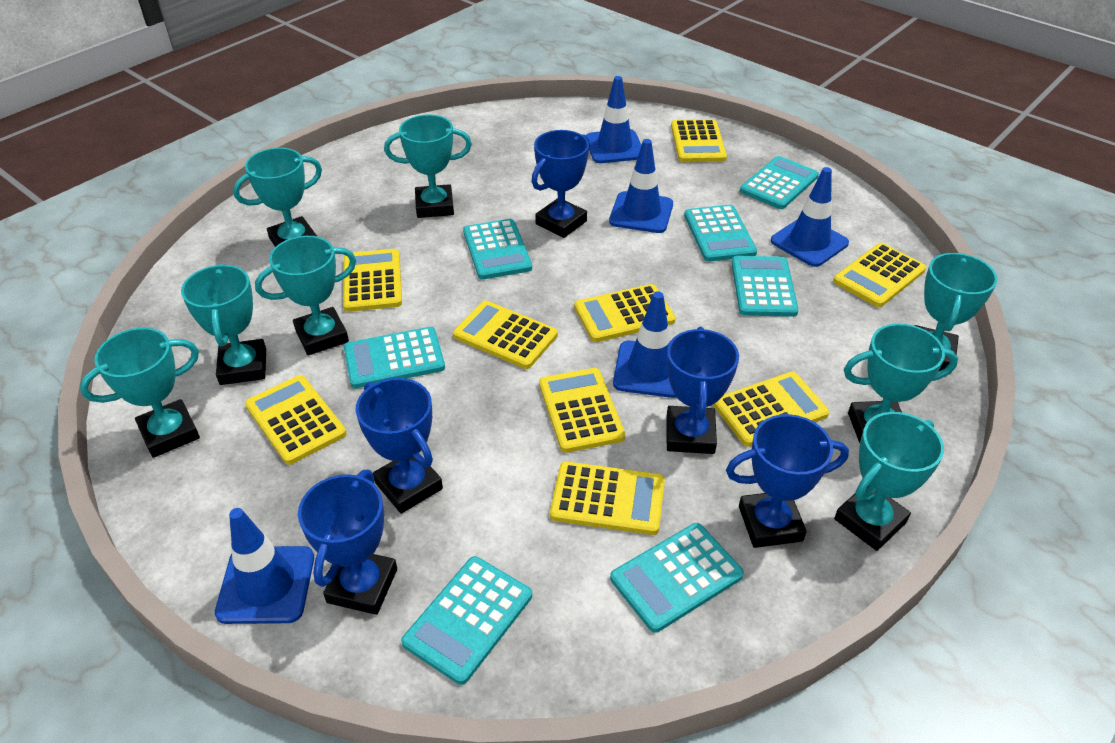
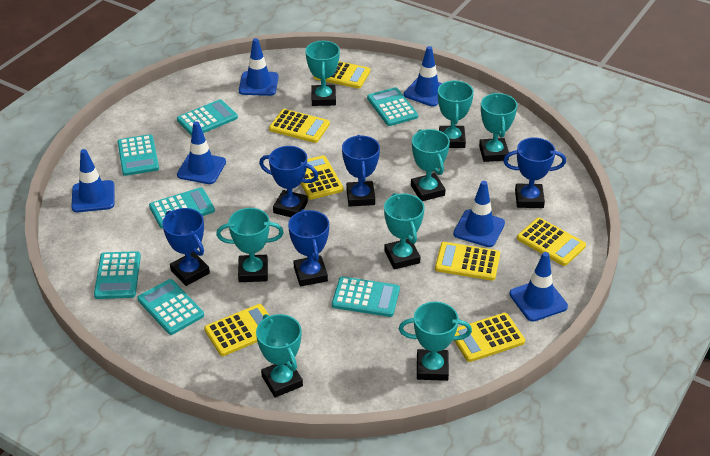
blue traffic cone: 5 -> 6
yellow calculator: 9 -> 7

